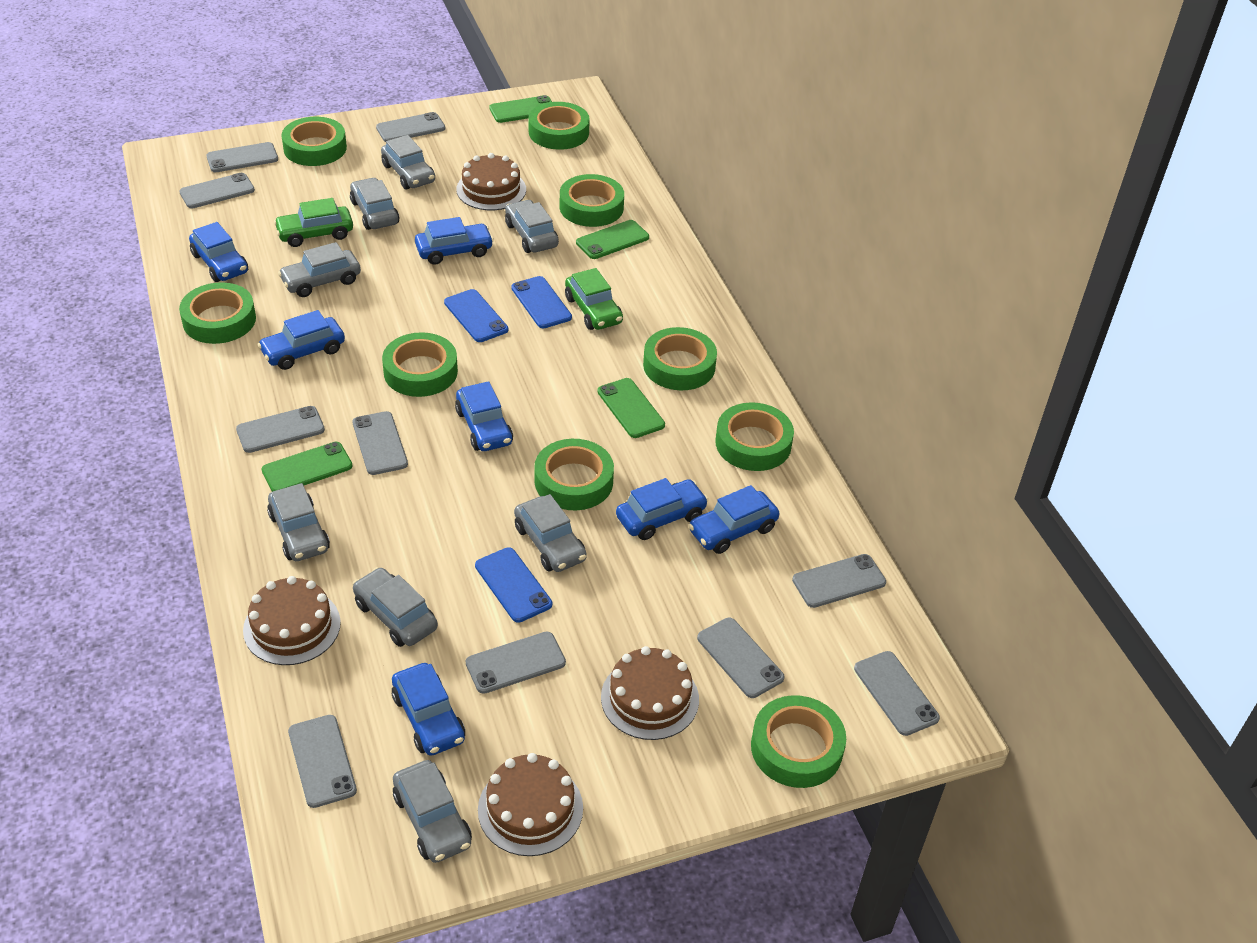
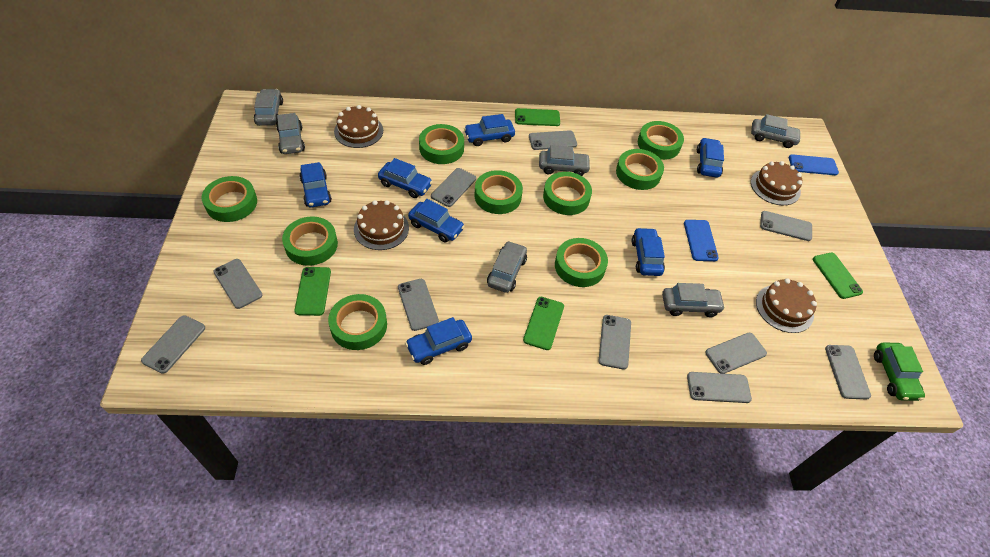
blue phone: 3 -> 2
green car: 2 -> 1
grey car: 8 -> 6

